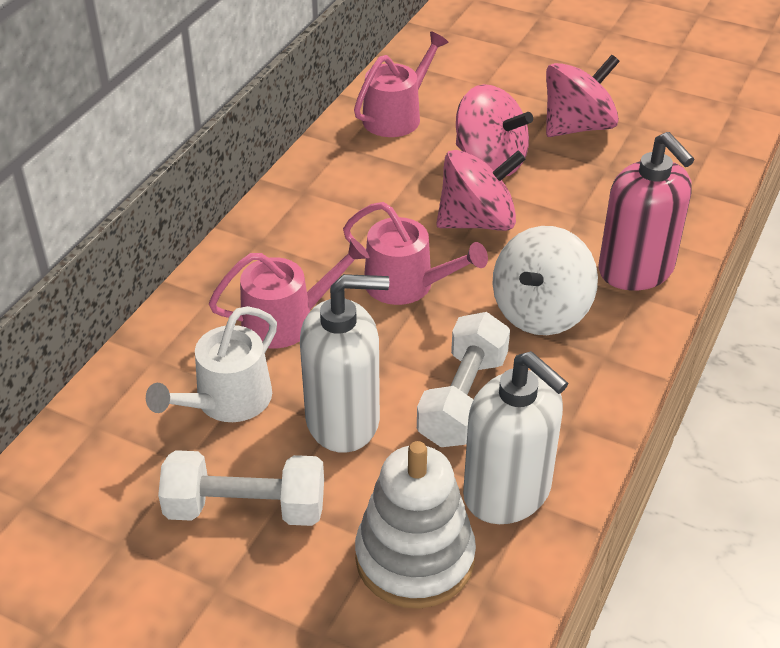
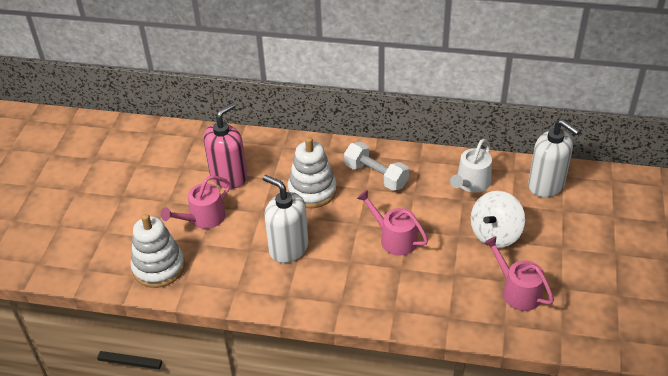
pink spinning top: 3 -> 0
white dumbbell: 2 -> 1
white stacking toy: 1 -> 2

